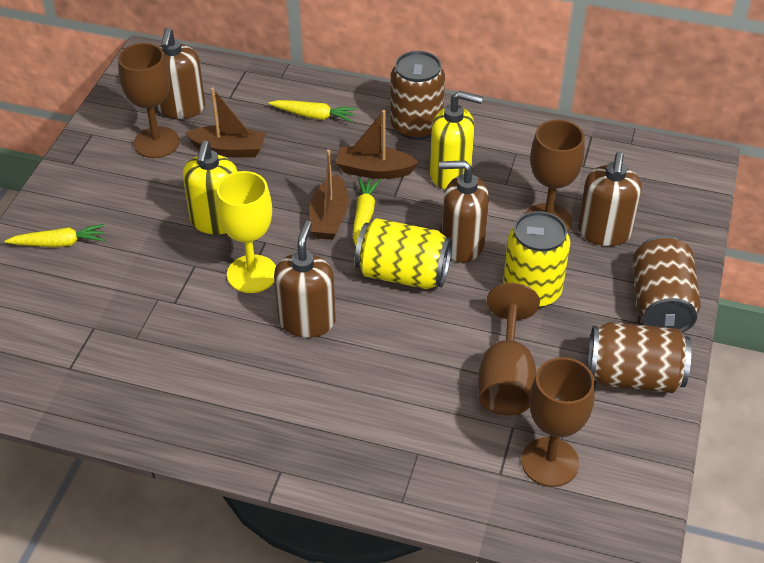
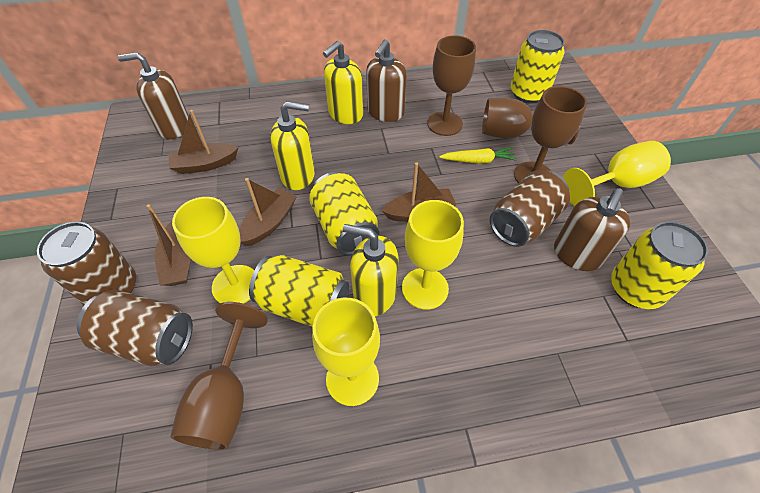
brown boat: 3 -> 4
brown soap dispenser: 4 -> 3
yellow can: 2 -> 4
yellow carrot: 3 -> 1
yellow goblet: 1 -> 4
yellow soap dispenser: 2 -> 3

